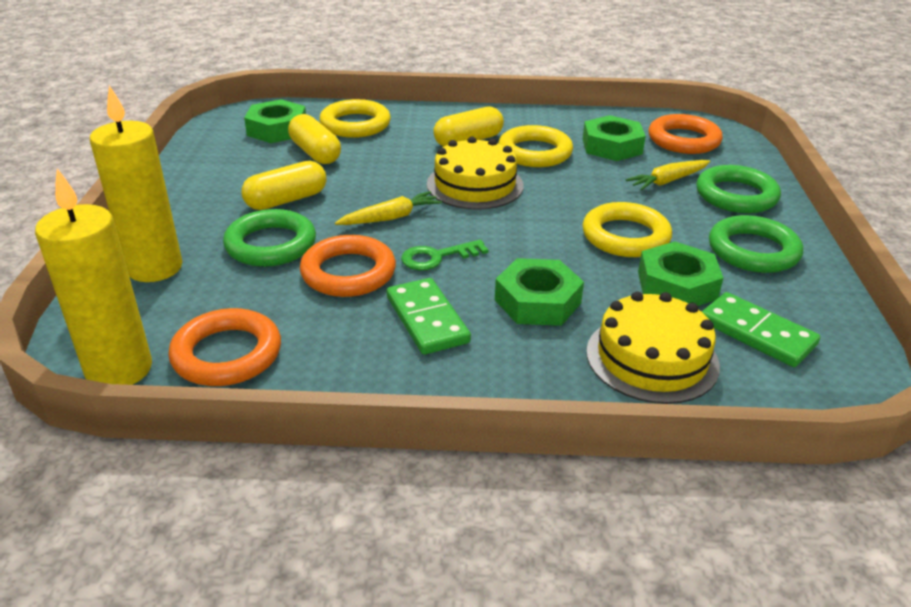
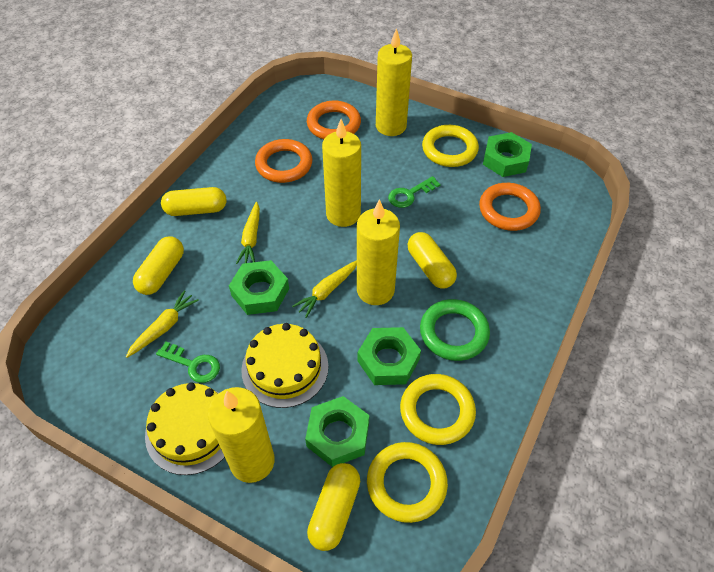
green domino: 2 -> 0
green key: 1 -> 2
green ring: 3 -> 1
yellow candle: 2 -> 4
yellow capsule: 3 -> 4
yellow carrot: 2 -> 3

